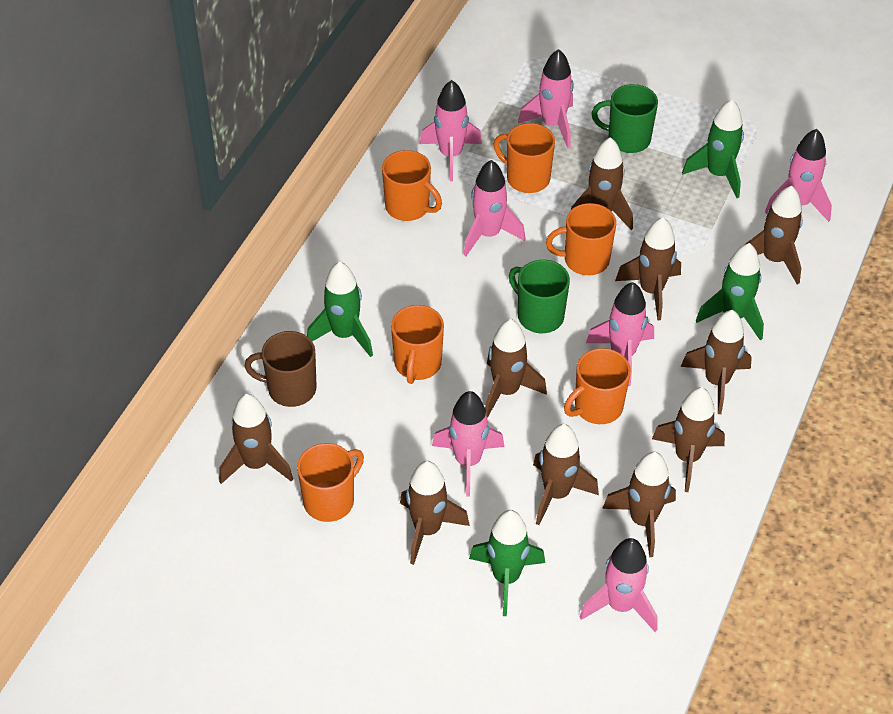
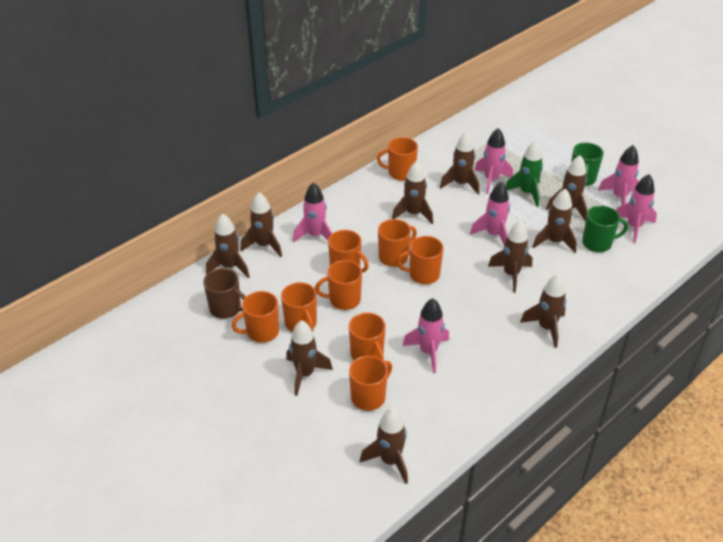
green rocket: 4 -> 1
orange mug: 6 -> 9
pink rocket: 7 -> 6

